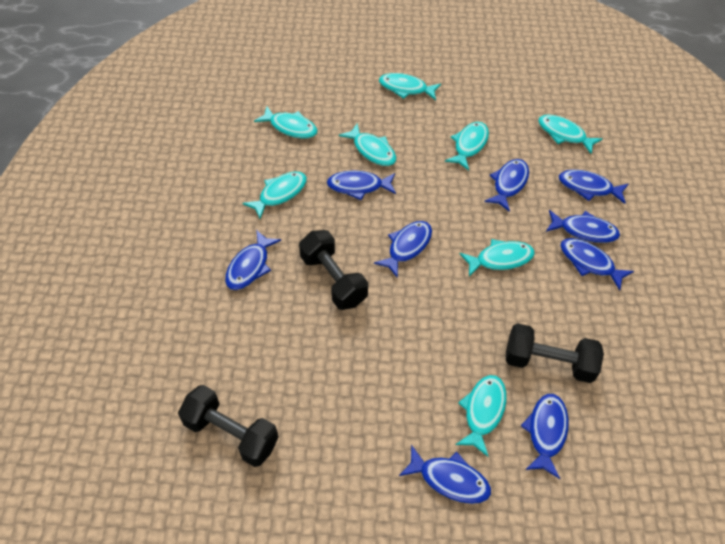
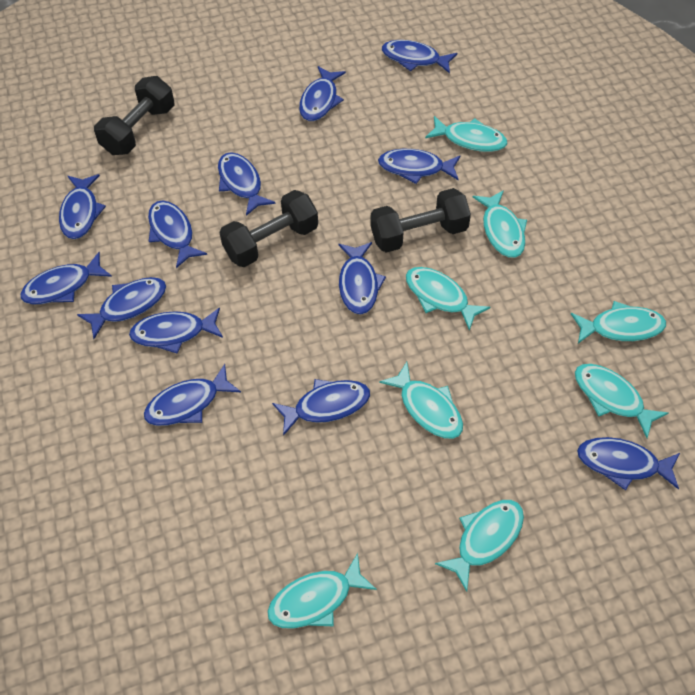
blue fish: 9 -> 13

